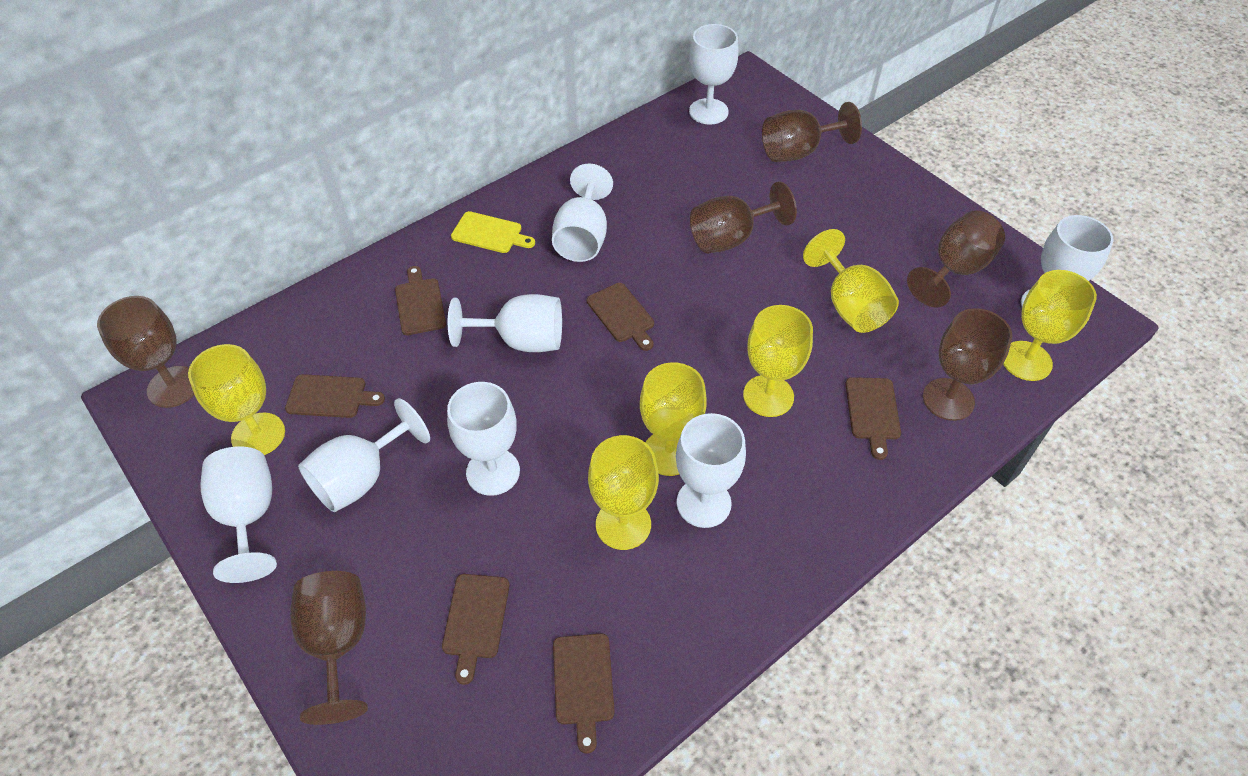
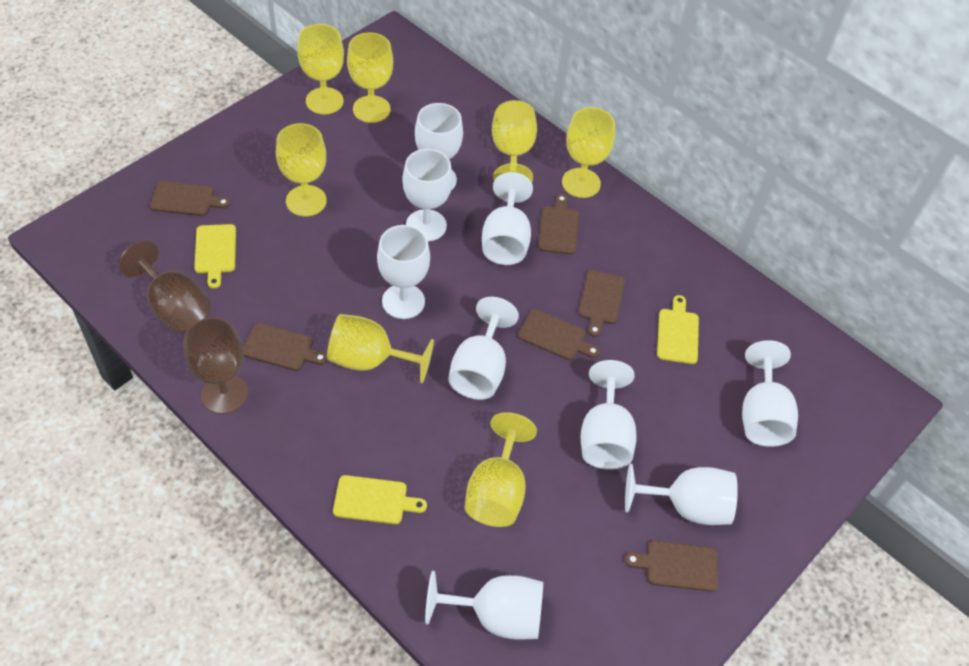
brown goblet: 6 -> 2
white goblet: 8 -> 9
yellow cutting board: 1 -> 3
yellow goblet: 6 -> 7

